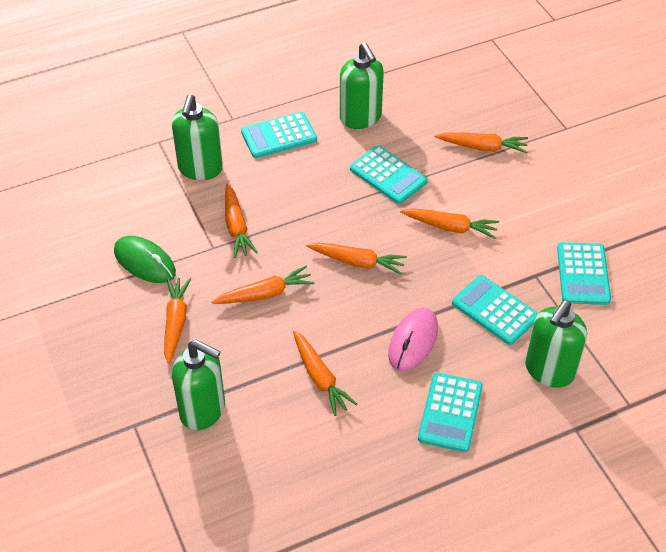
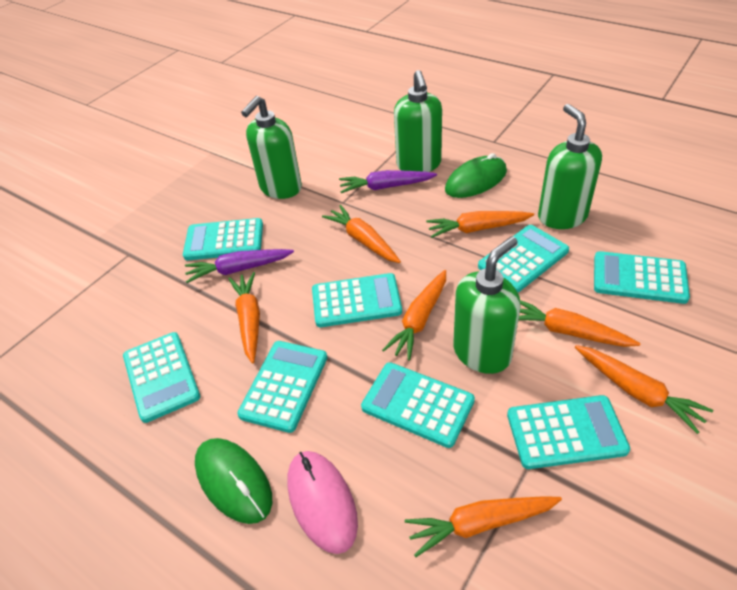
green mouse: 1 -> 2
purple carrot: 0 -> 2
turquoise calculator: 5 -> 8

